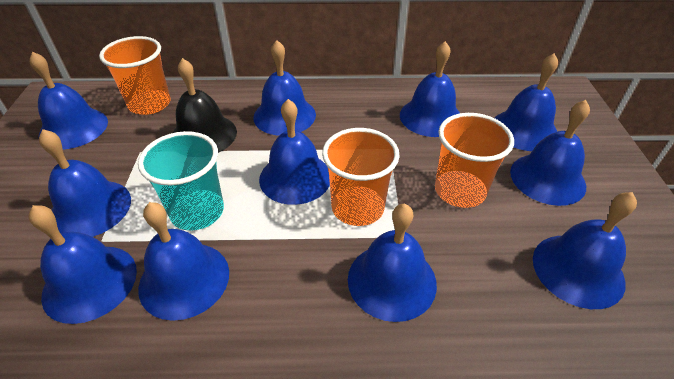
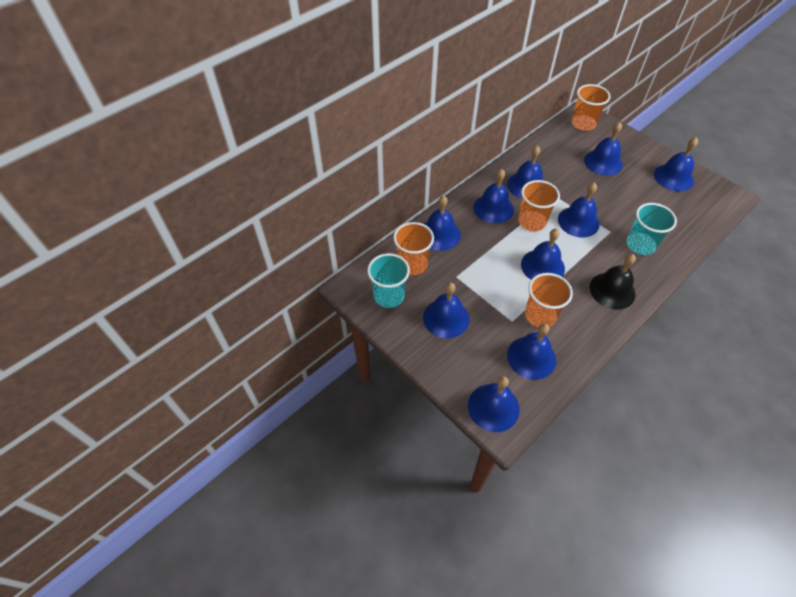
blue bell: 11 -> 10
orange cup: 3 -> 4
turquoise cup: 1 -> 2

